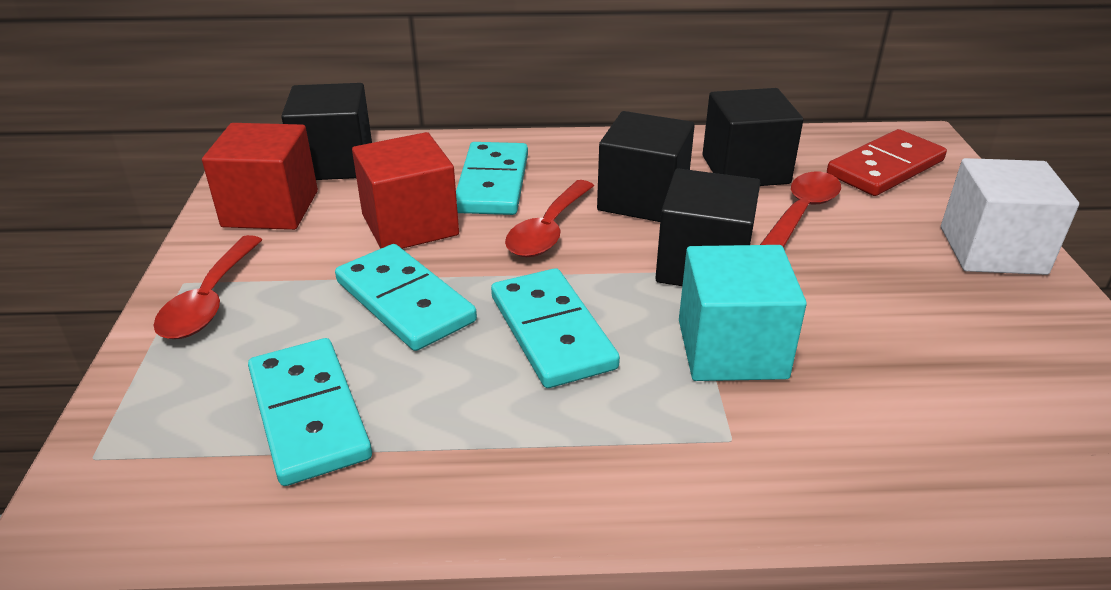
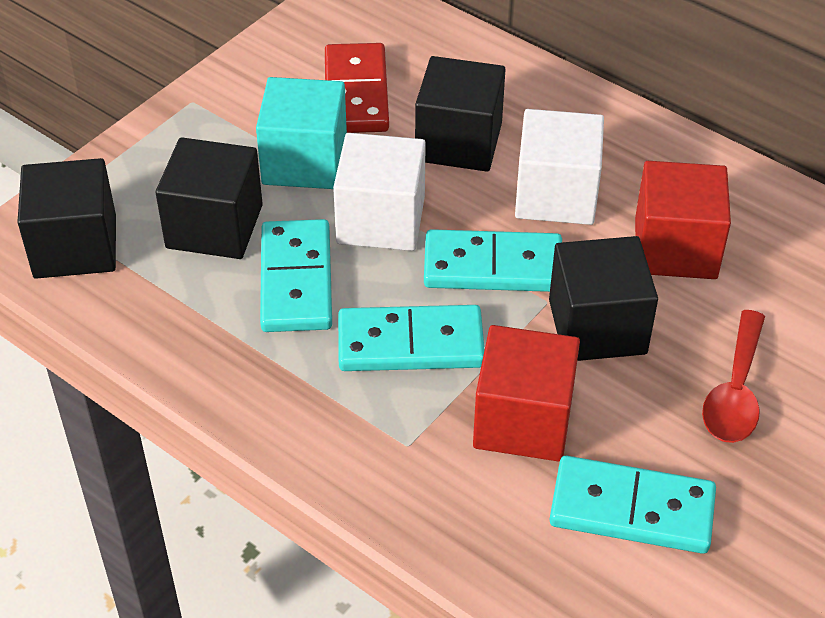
red spoon: 3 -> 1
white cube: 1 -> 2

